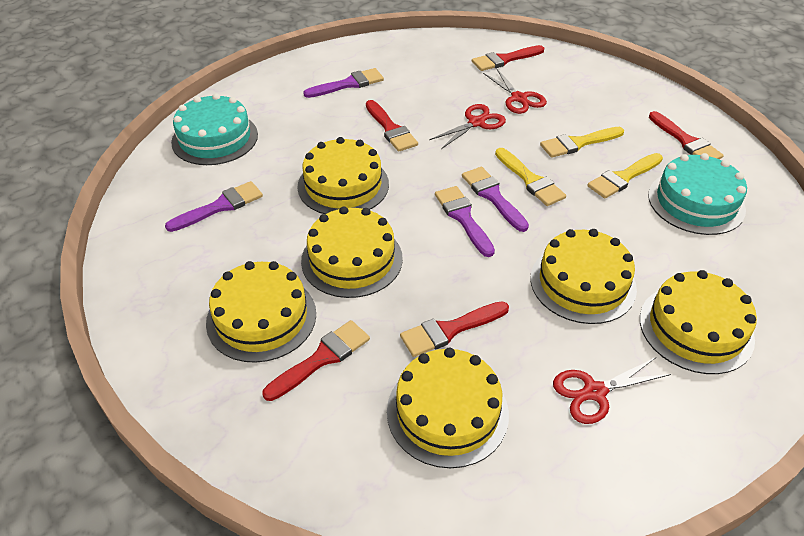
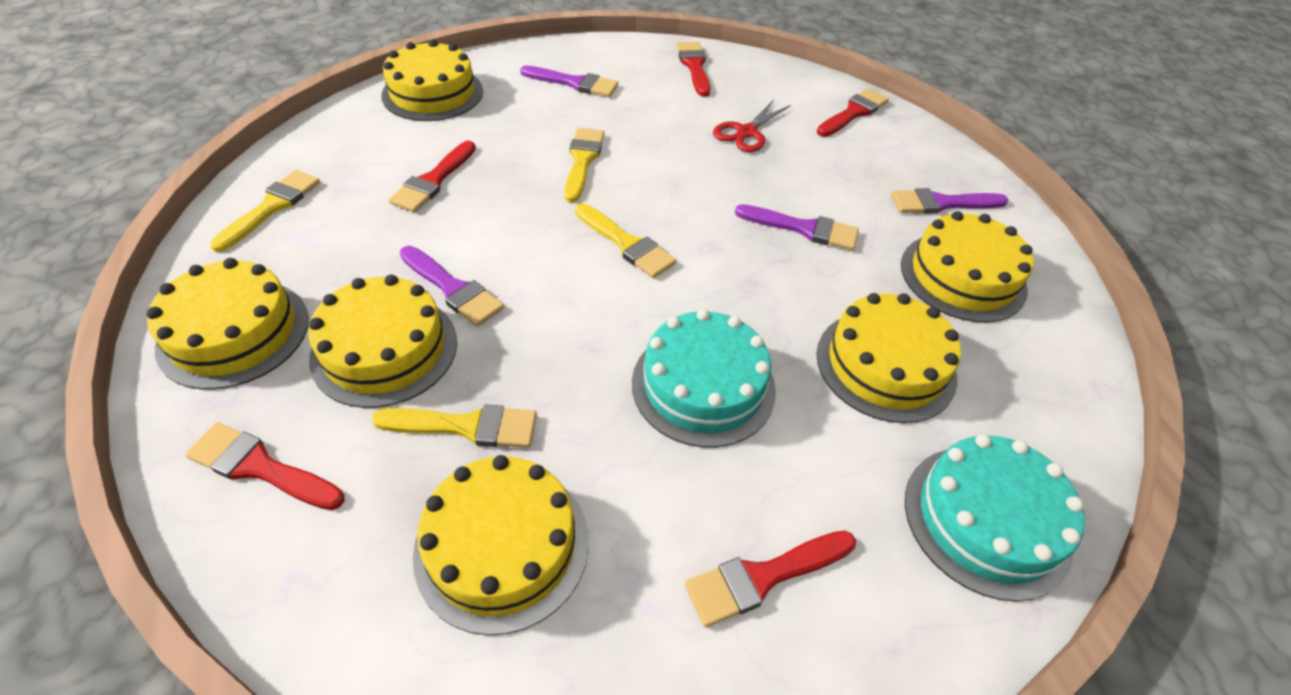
red scissors: 3 -> 1
yellow brush: 3 -> 4

